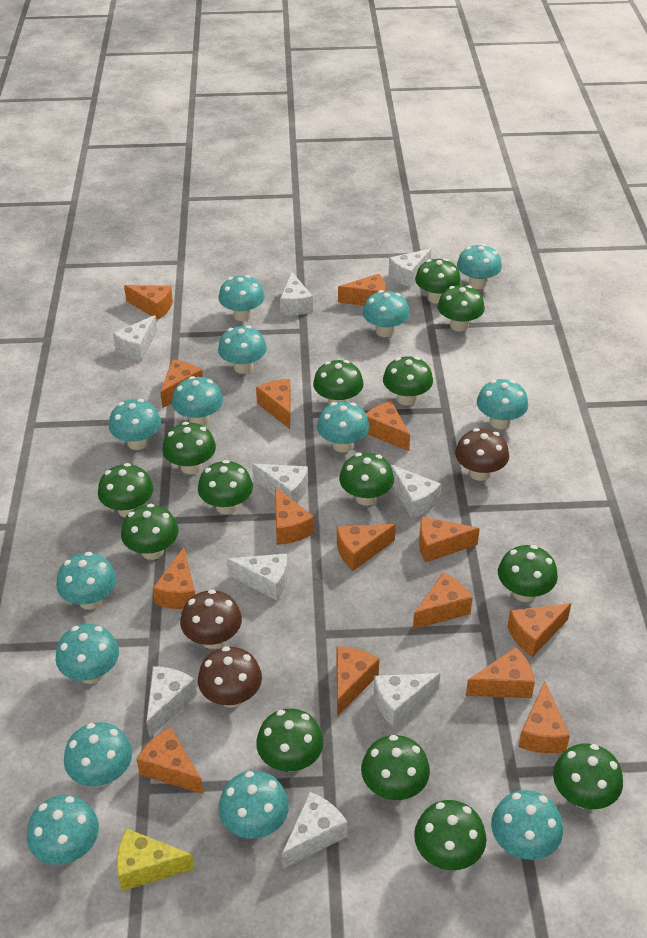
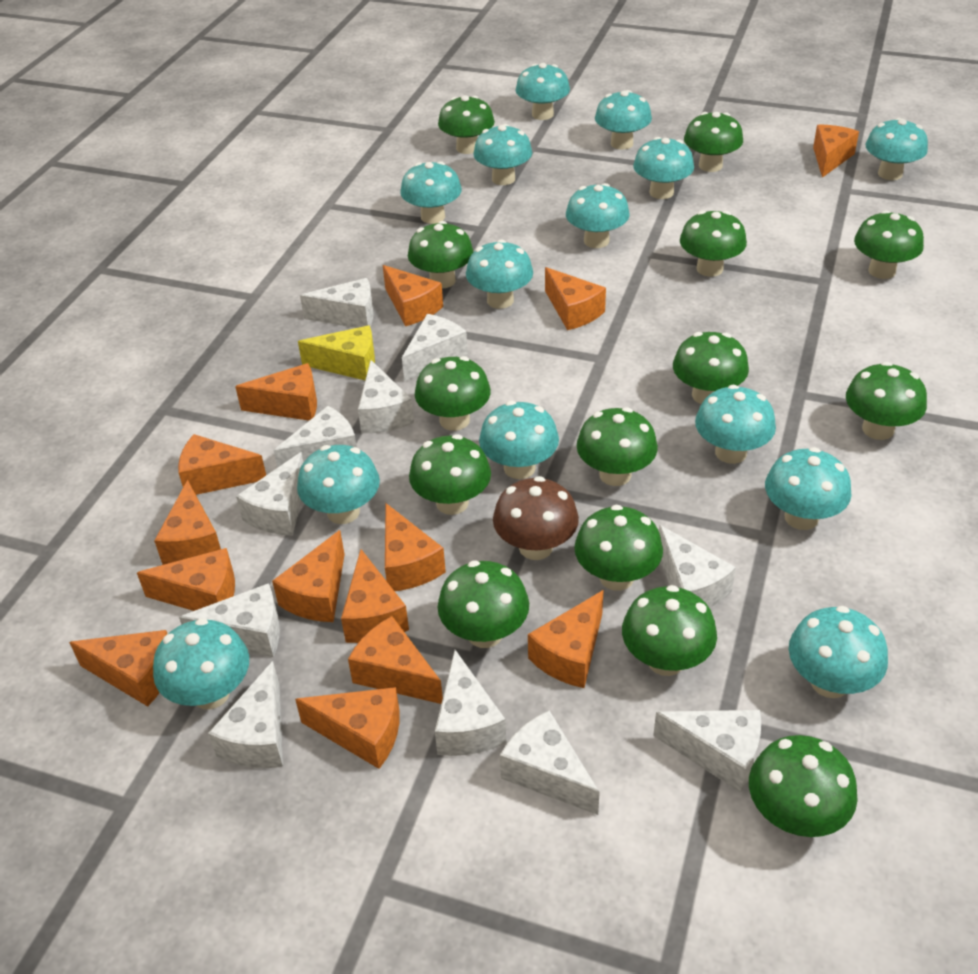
brown mushroom: 3 -> 1
orange cheese: 15 -> 14
white cheese: 9 -> 11

